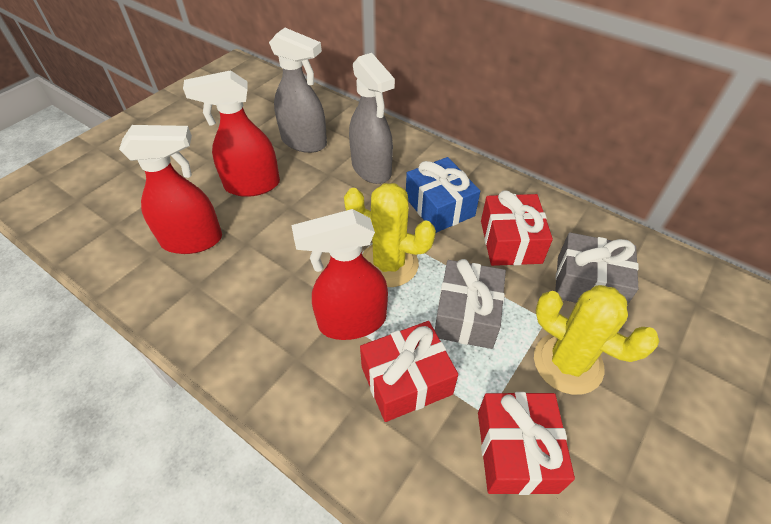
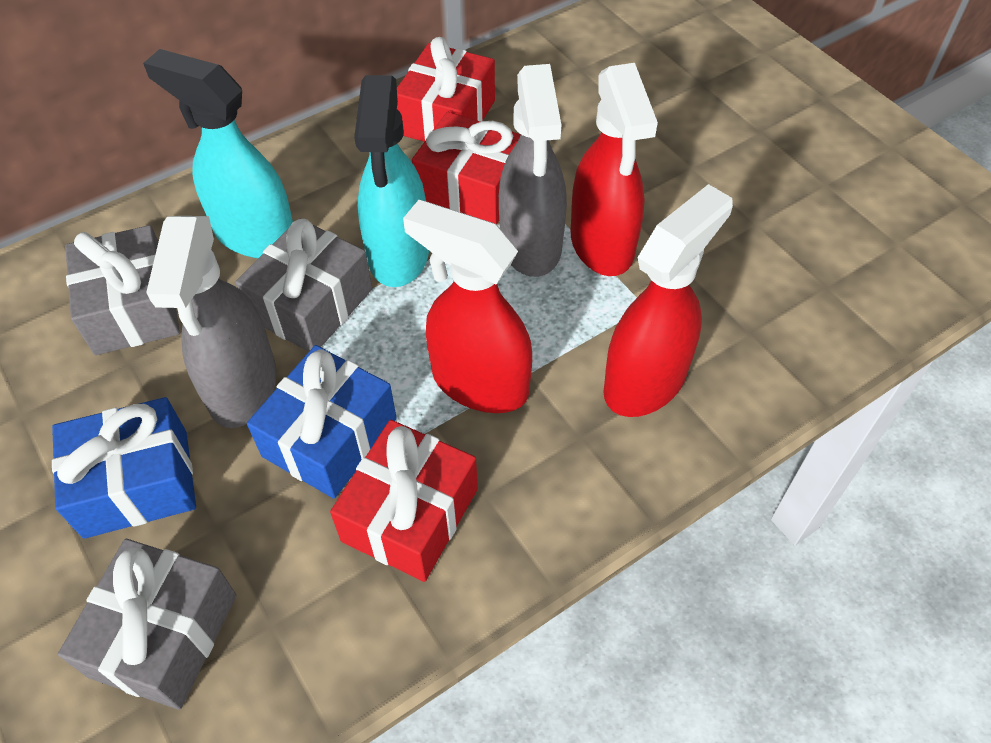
blue gift: 1 -> 2
grey gift: 2 -> 3
turquoise spray bottle: 0 -> 2
yellow cactus: 2 -> 0

